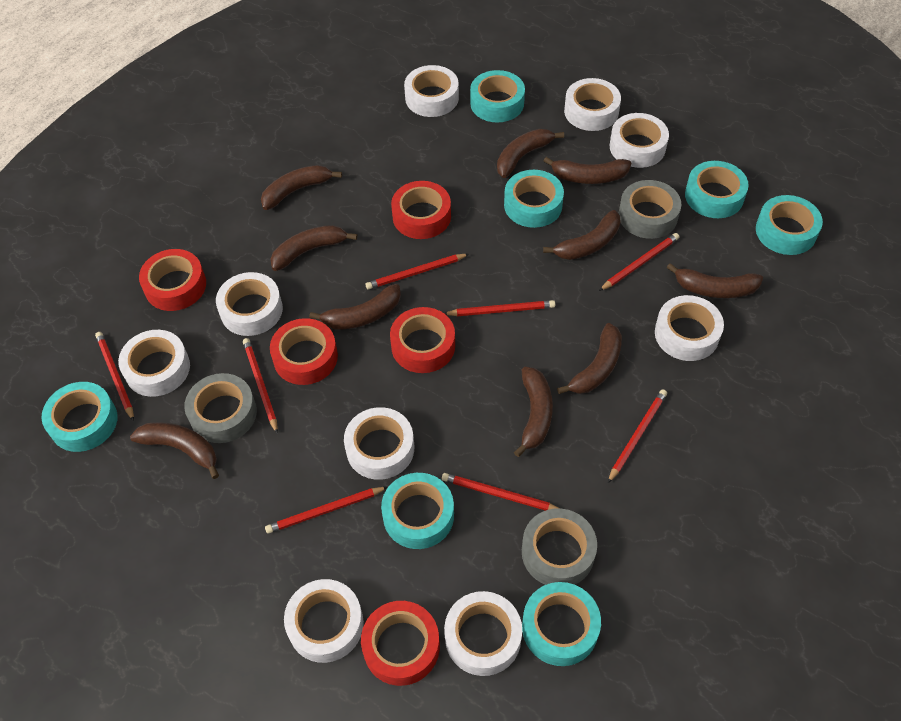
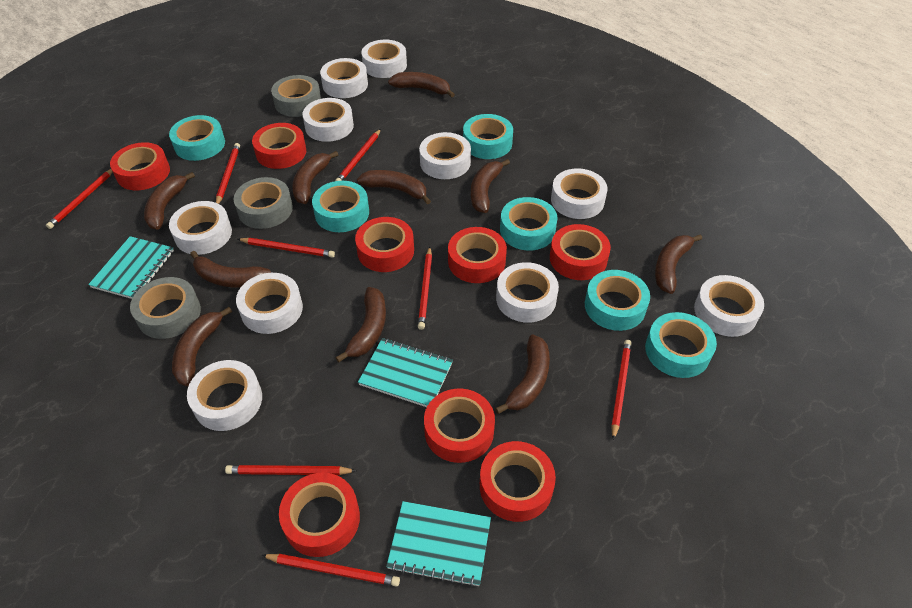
red tape: 5 -> 8
turquoise notebook: 0 -> 3
turquoise tape: 7 -> 6
white tape: 9 -> 10

